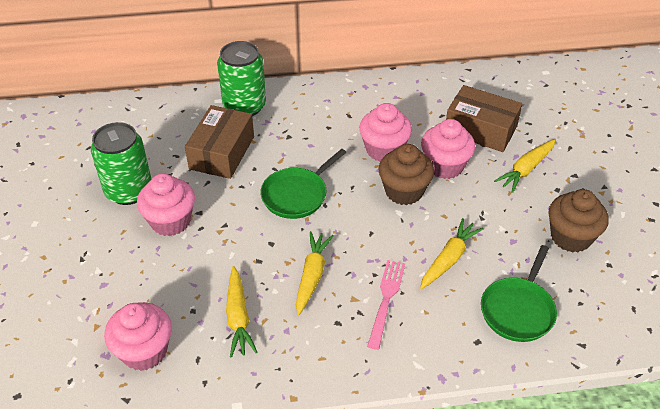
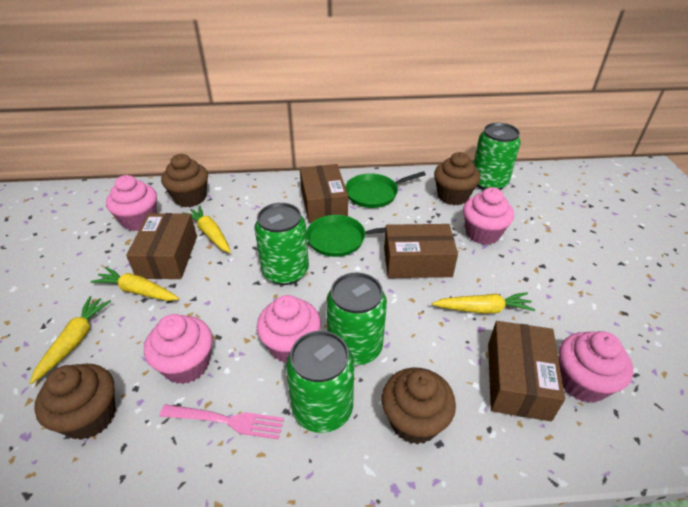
brown box: 2 -> 4
brown cupcake: 2 -> 4
green can: 2 -> 4
pink cupcake: 4 -> 5

